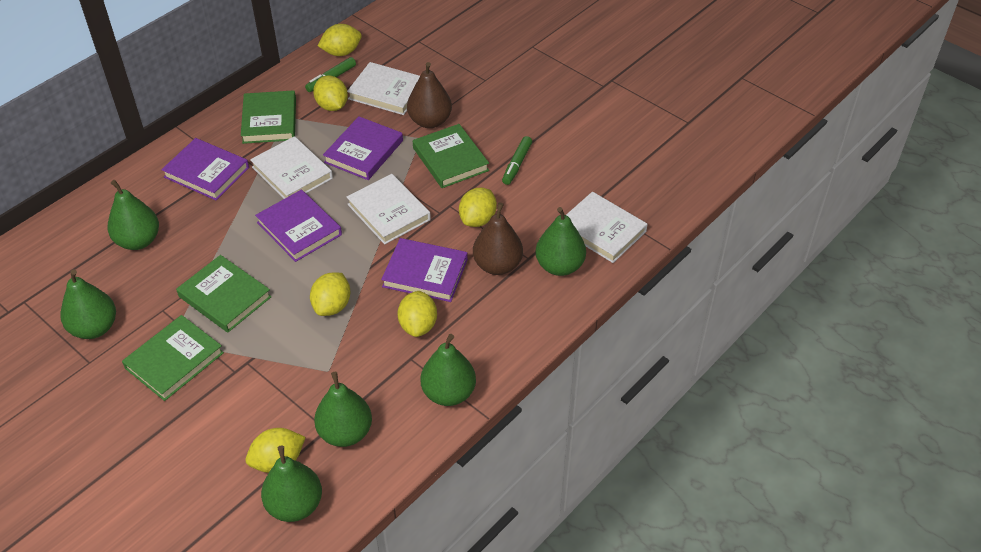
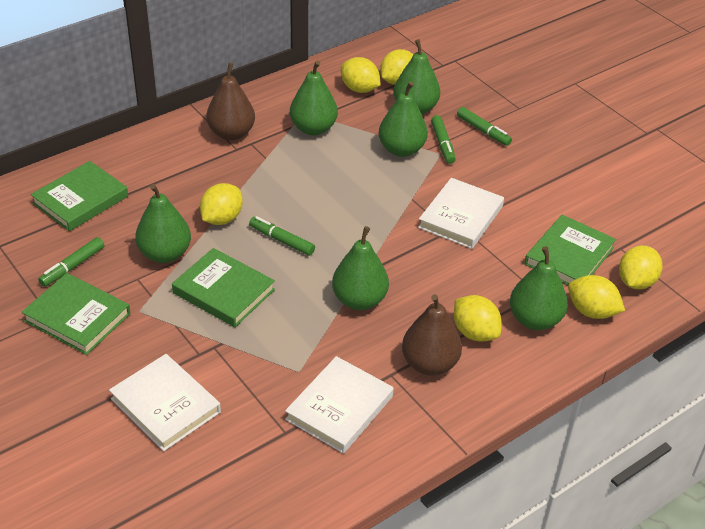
green marker: 2 -> 4
purple book: 4 -> 0
white book: 4 -> 3

